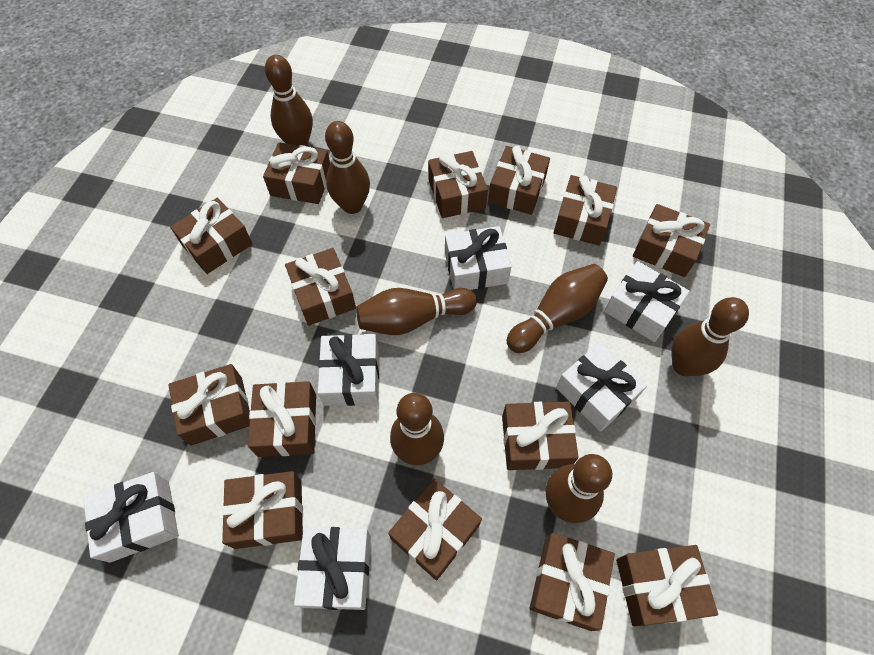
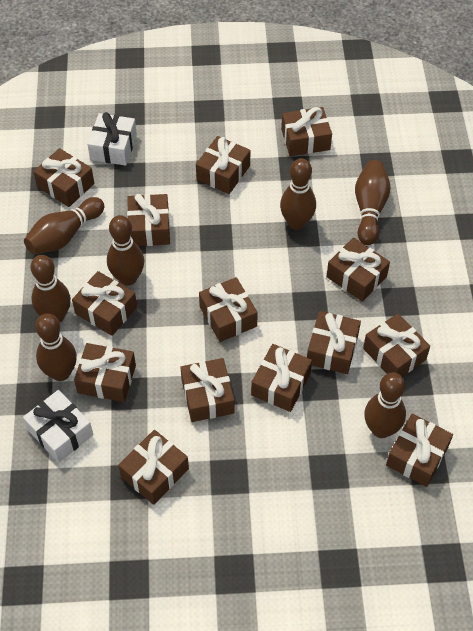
white gift: 6 -> 2

